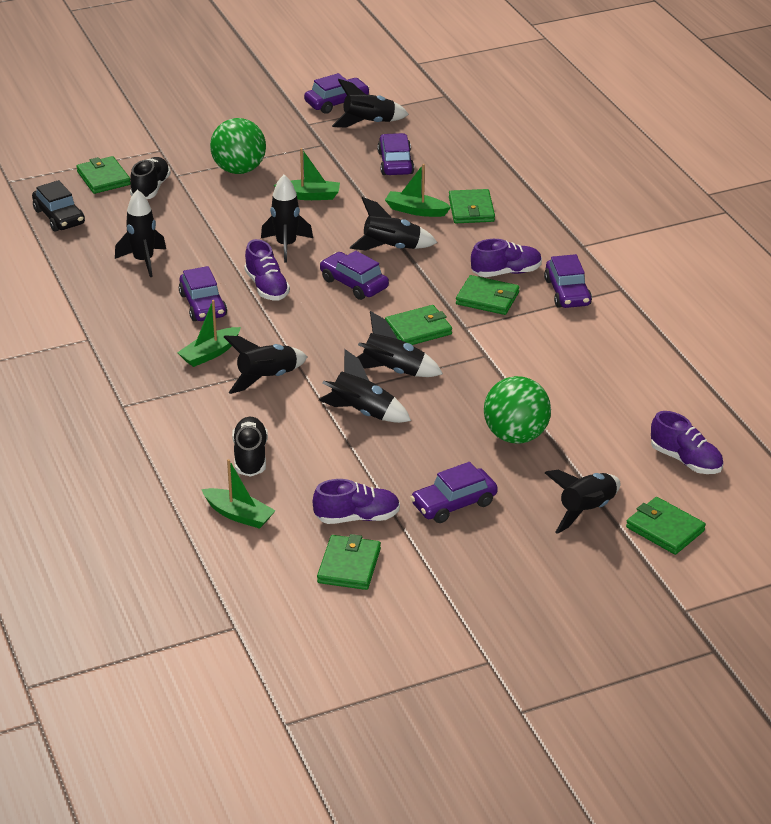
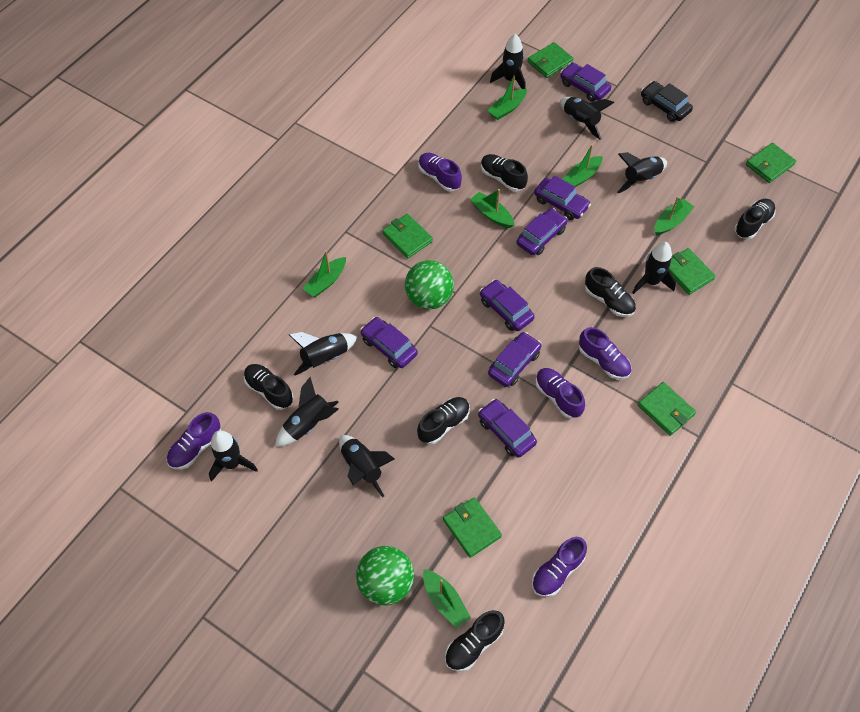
black shoe: 2 -> 6
green boat: 4 -> 6
purple car: 6 -> 7
purple shoe: 4 -> 5

